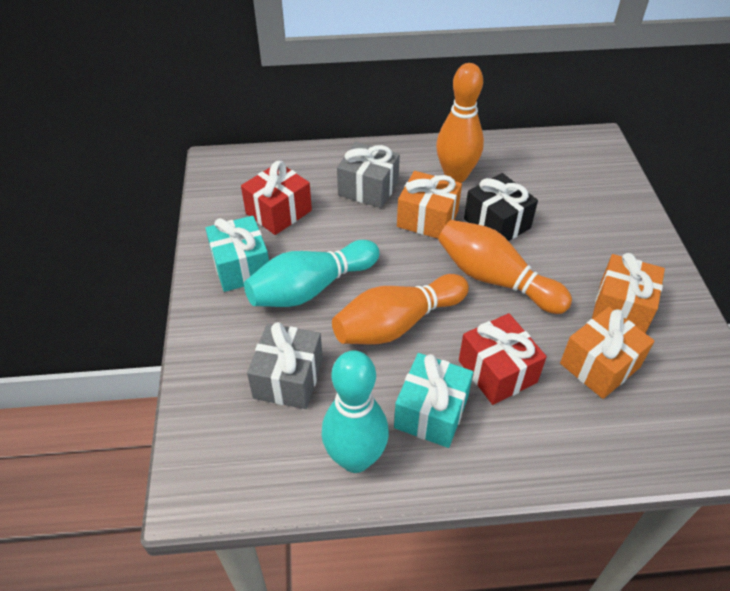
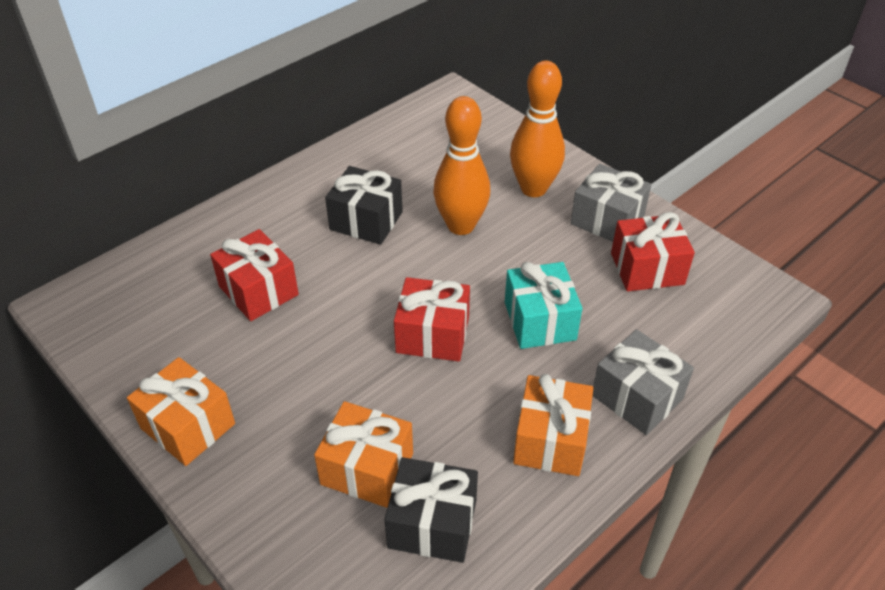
black gift: 1 -> 2
orange bowling pin: 3 -> 2
red gift: 2 -> 3
turquoise bowling pin: 2 -> 0
turquoise gift: 2 -> 1

